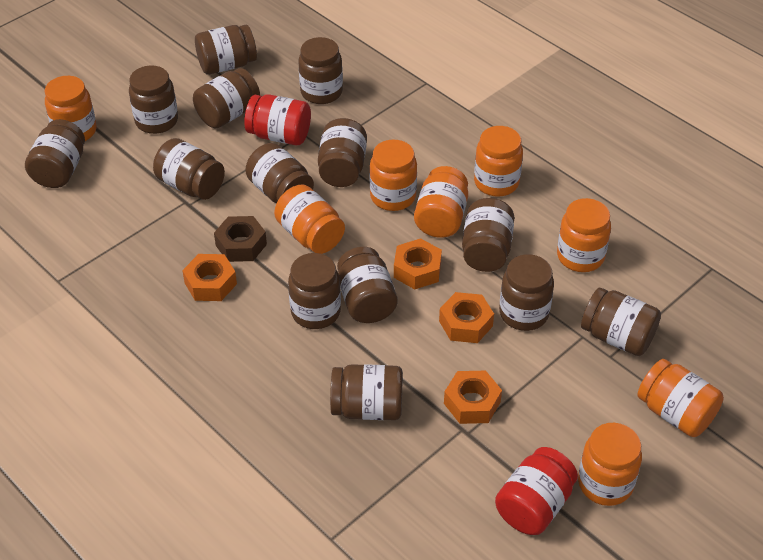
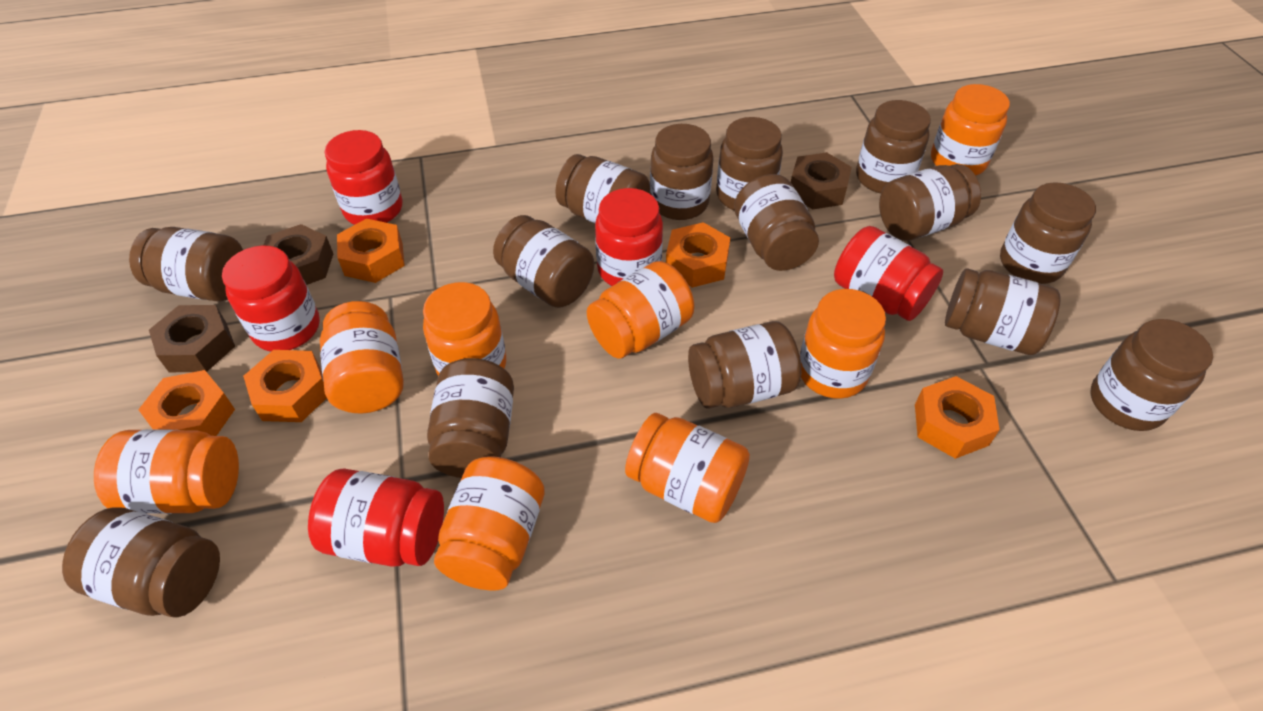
brown nut: 1 -> 3
orange nut: 4 -> 5
red jar: 2 -> 5

